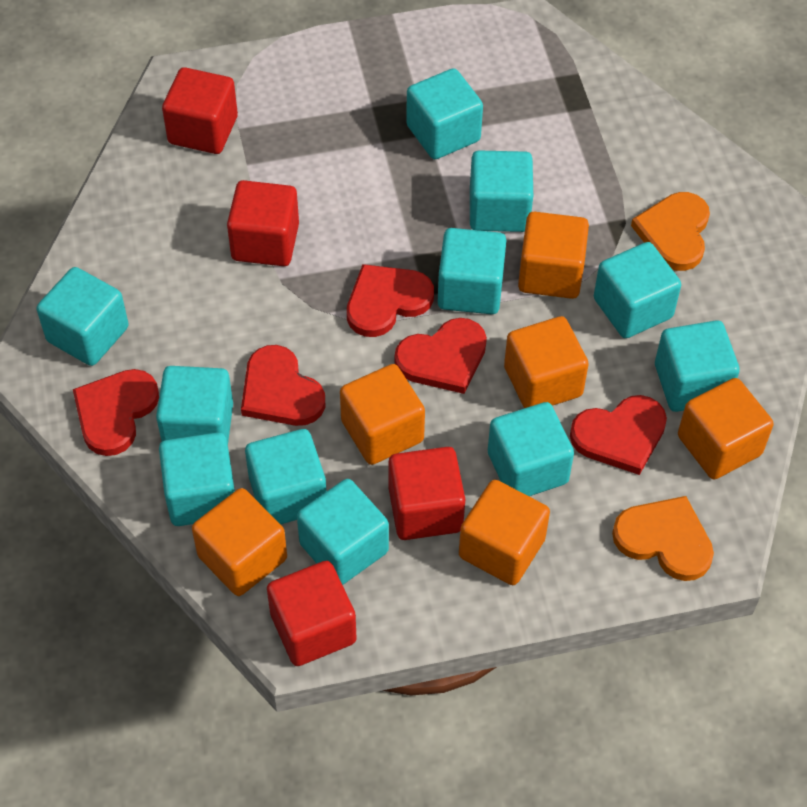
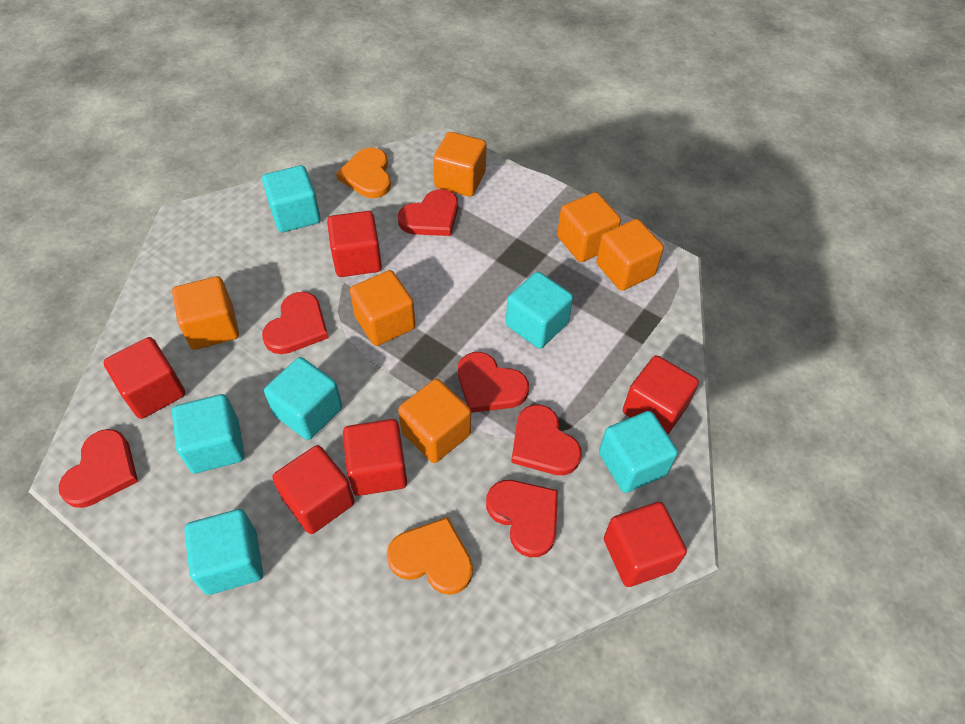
red cube: 4 -> 6
red heart: 5 -> 6
turquoise cube: 11 -> 6

